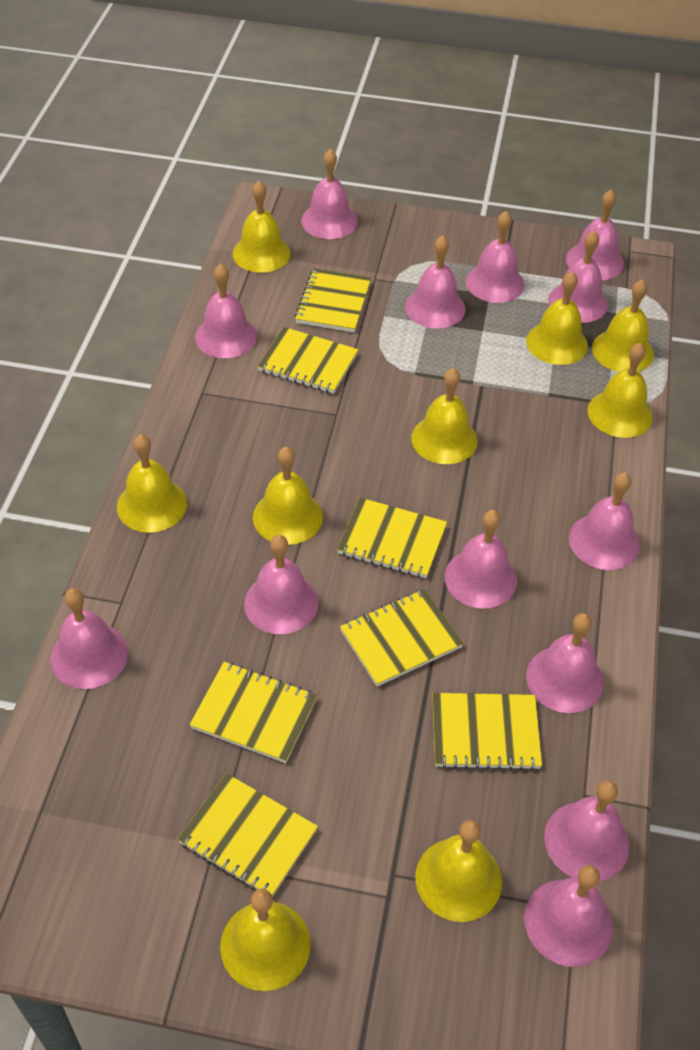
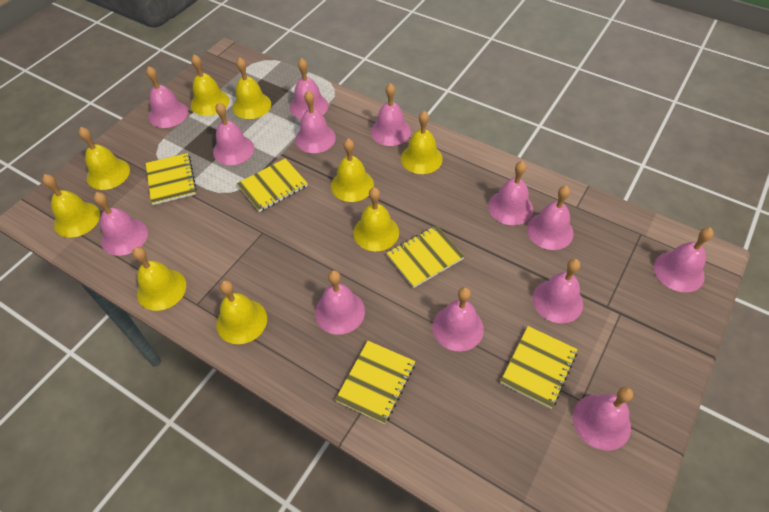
yellow notebook: 7 -> 5

